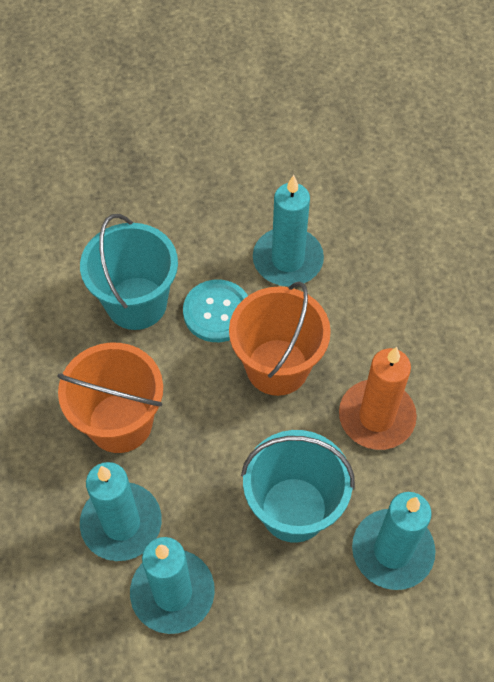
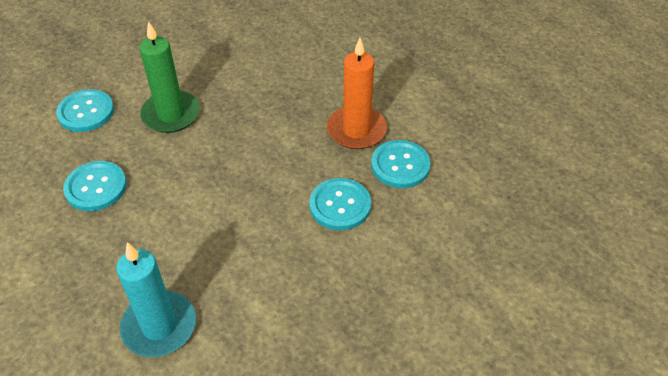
green candle: 0 -> 1
orange bucket: 2 -> 0
turquoise bucket: 2 -> 0
turquoise button: 1 -> 4
turquoise candle: 4 -> 1

